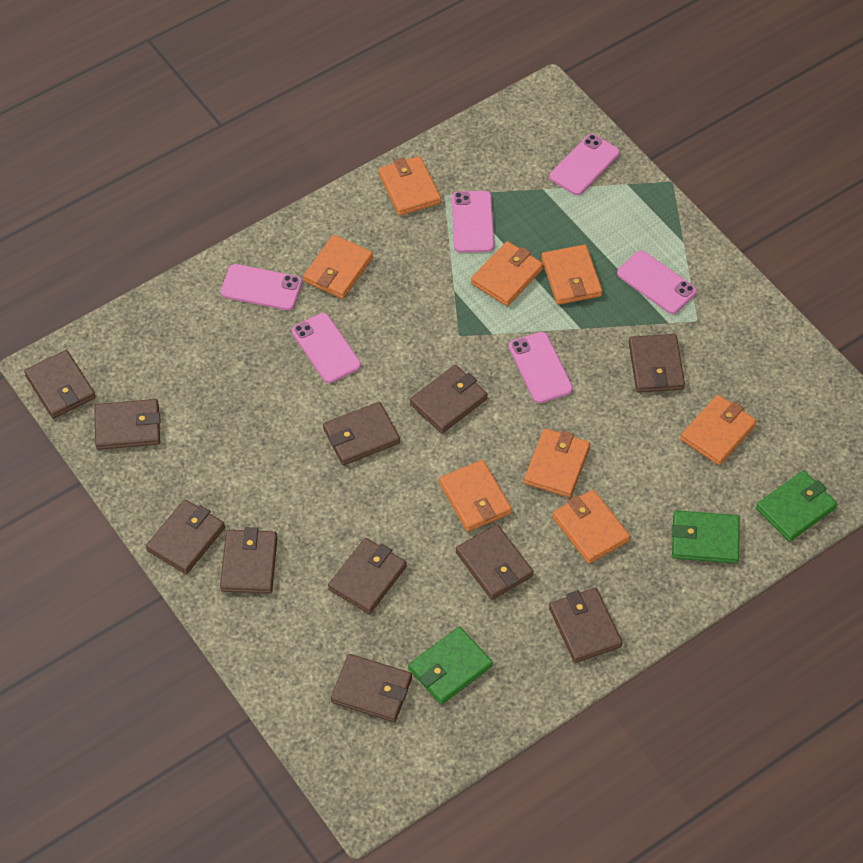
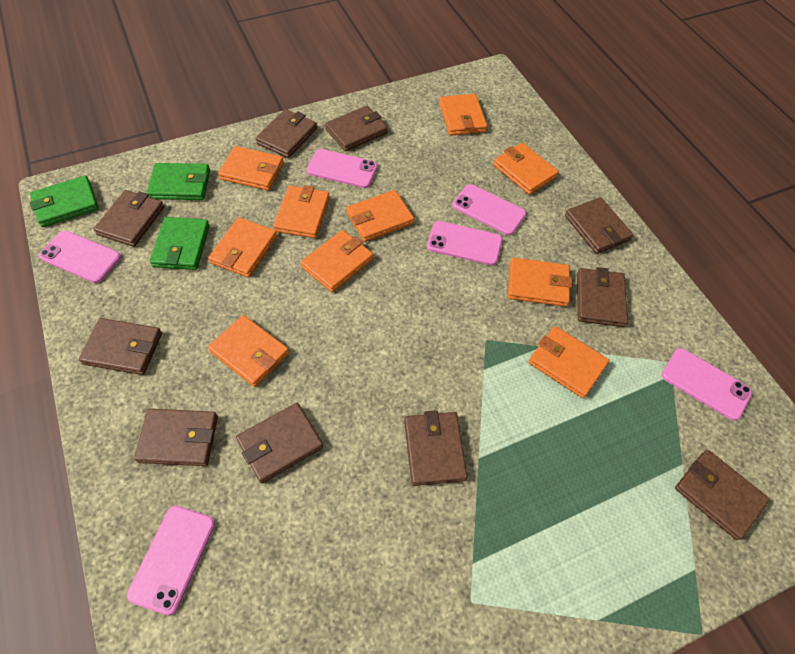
brown wallet: 11 -> 10
orange wallet: 8 -> 10

